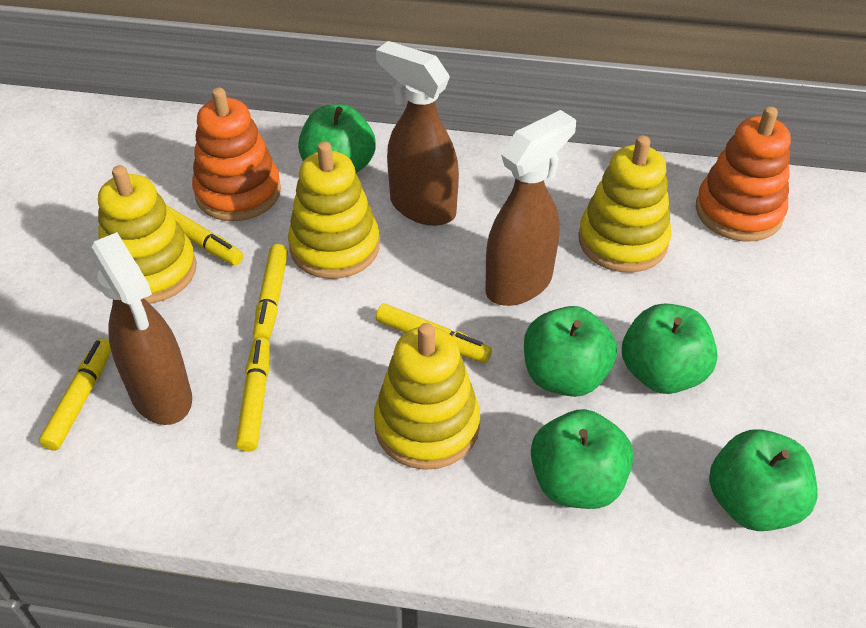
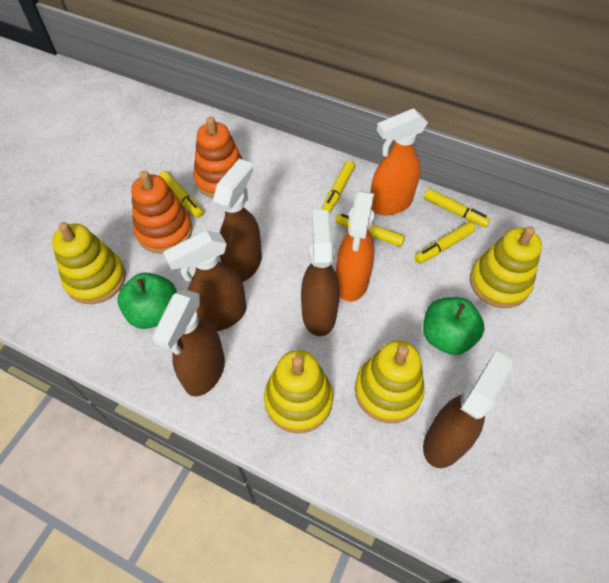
brown spray bottle: 3 -> 5
green apple: 5 -> 2
orange spray bottle: 0 -> 2

